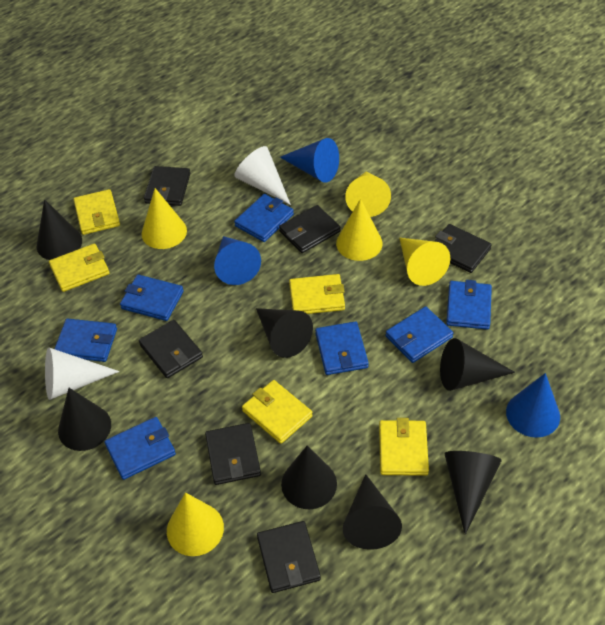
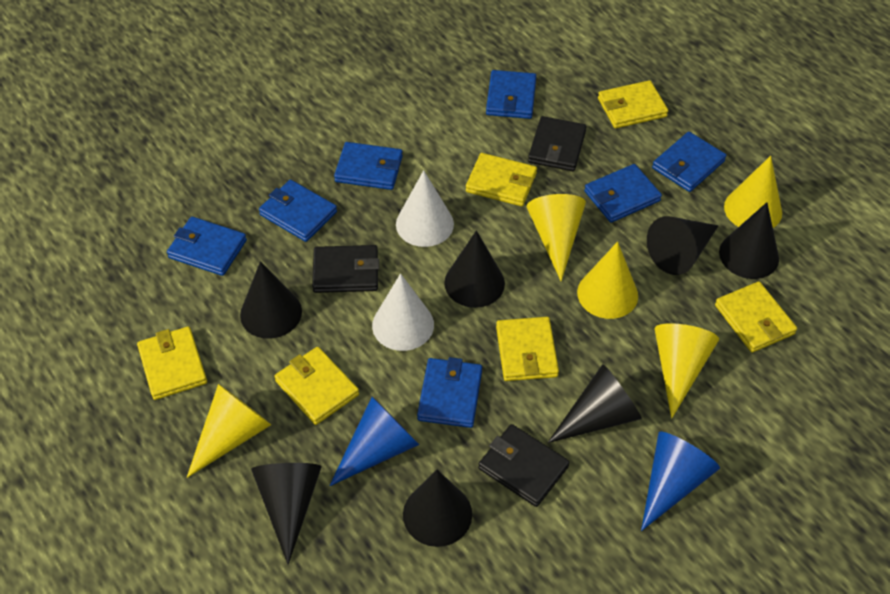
black wallet: 6 -> 3
blue cone: 3 -> 2
yellow wallet: 5 -> 6

